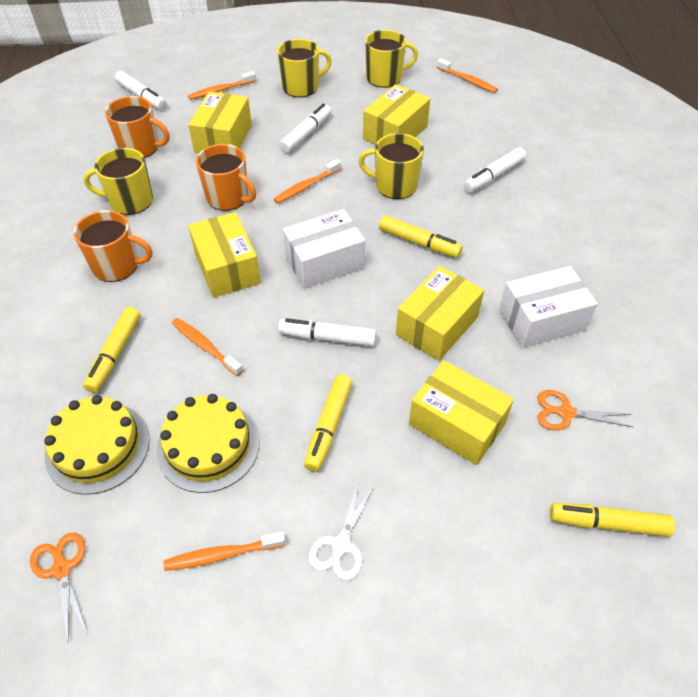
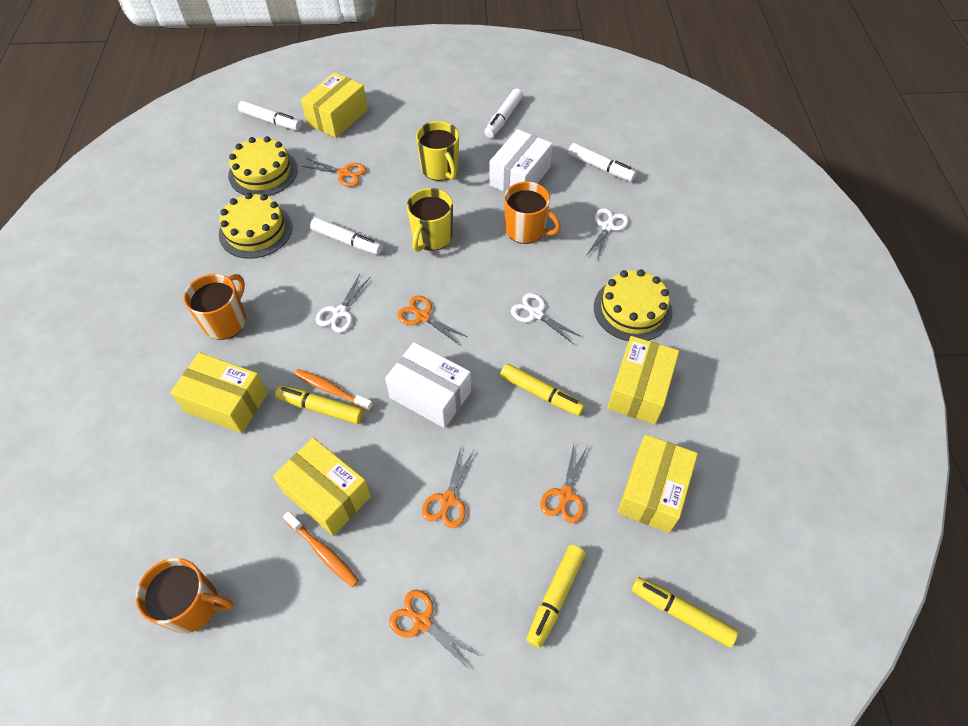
orange scissors: 2 -> 5
orange toothbrush: 5 -> 2
white scissors: 1 -> 3
yellow cake: 2 -> 3
yellow mug: 4 -> 2

